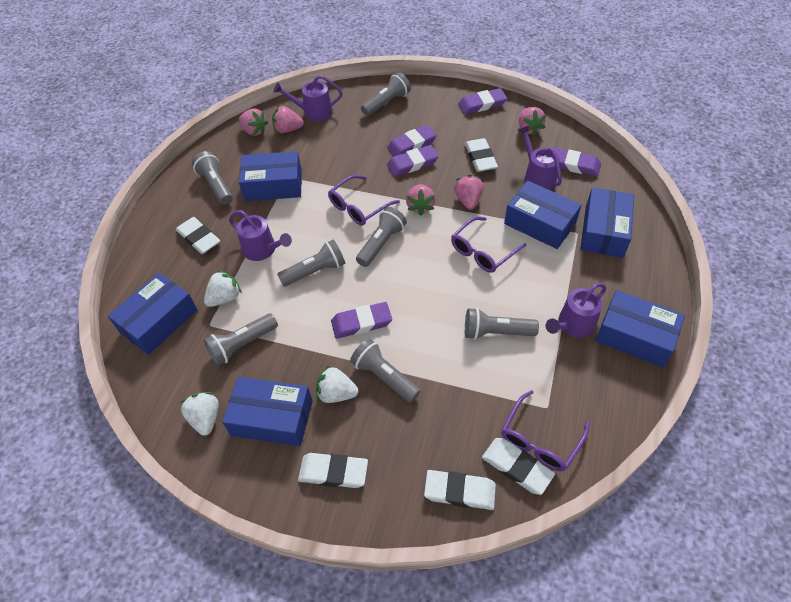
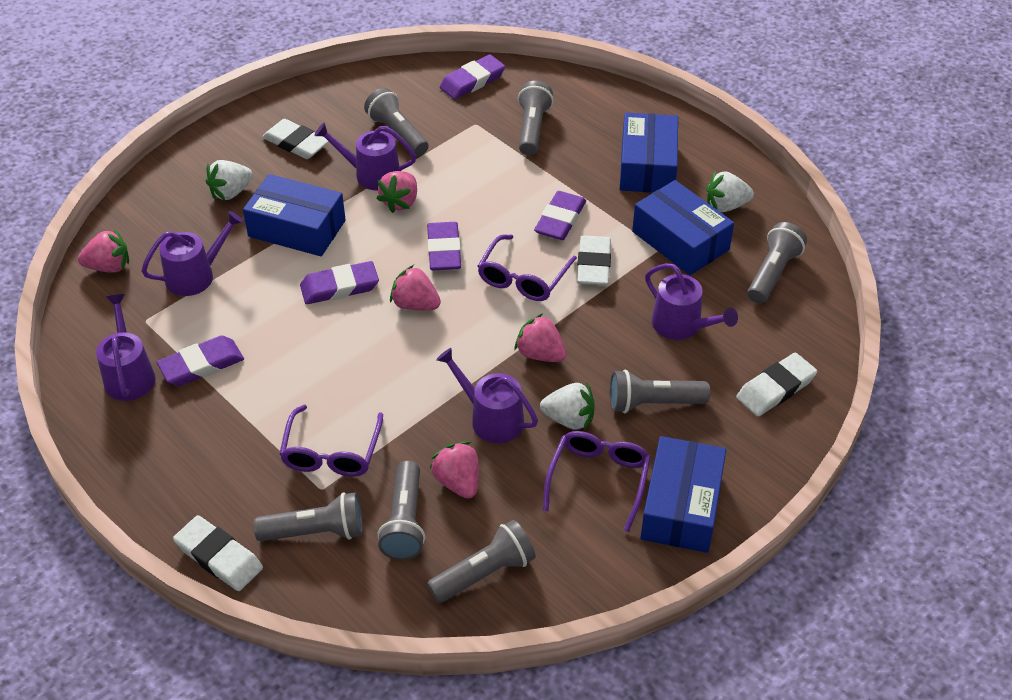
blue box: 6 -> 4
purple watering can: 4 -> 5
white eraser: 5 -> 4

